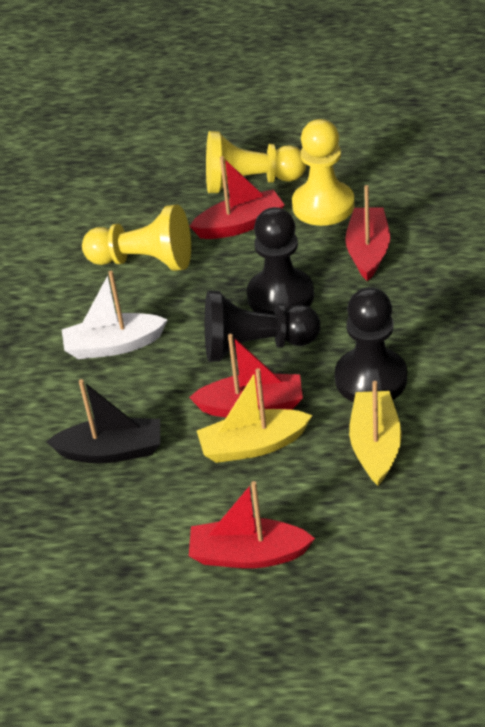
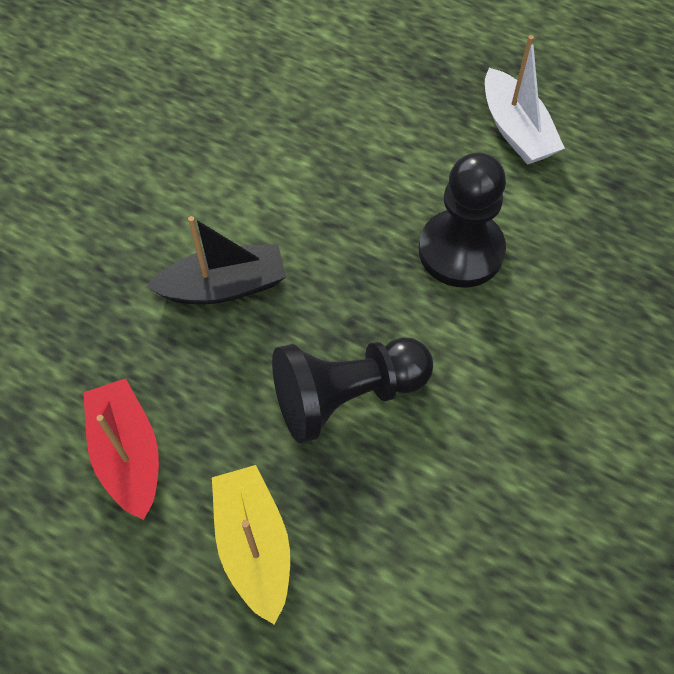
black pawn: 3 -> 2
red boat: 4 -> 1
yellow boat: 2 -> 1
yellow pawn: 3 -> 0

